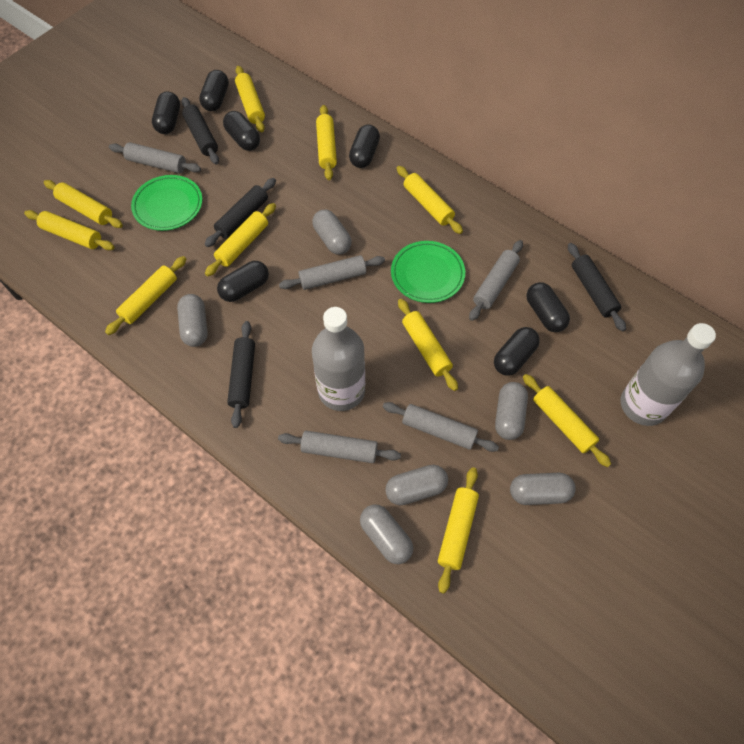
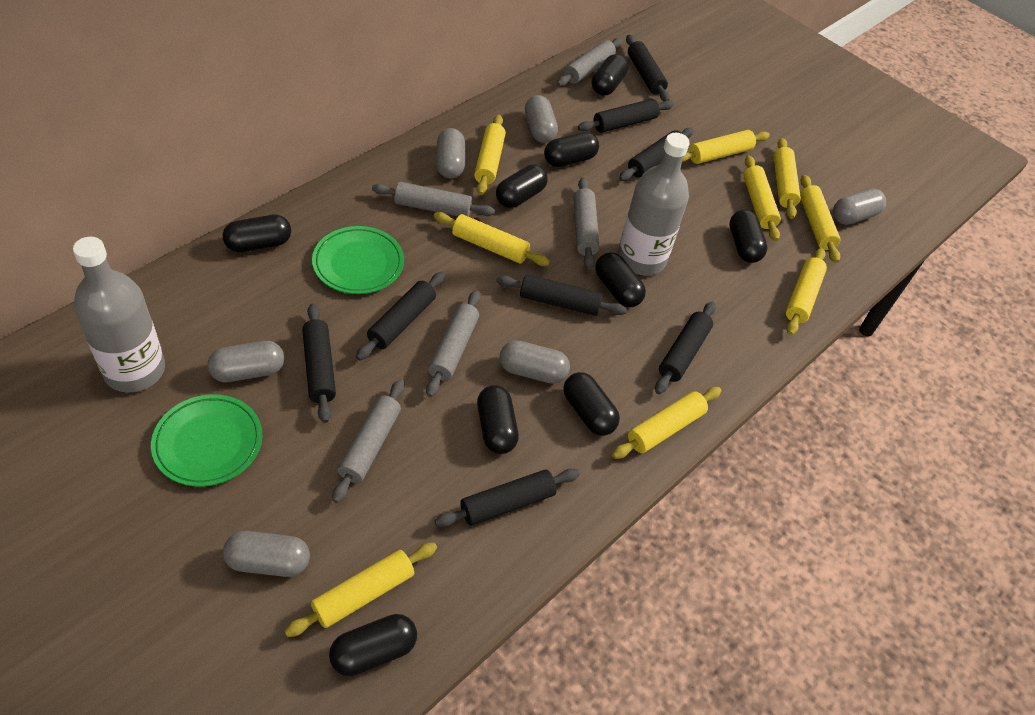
black capsule: 7 -> 9
black rolling pin: 4 -> 8
yellow rolling pin: 10 -> 9

